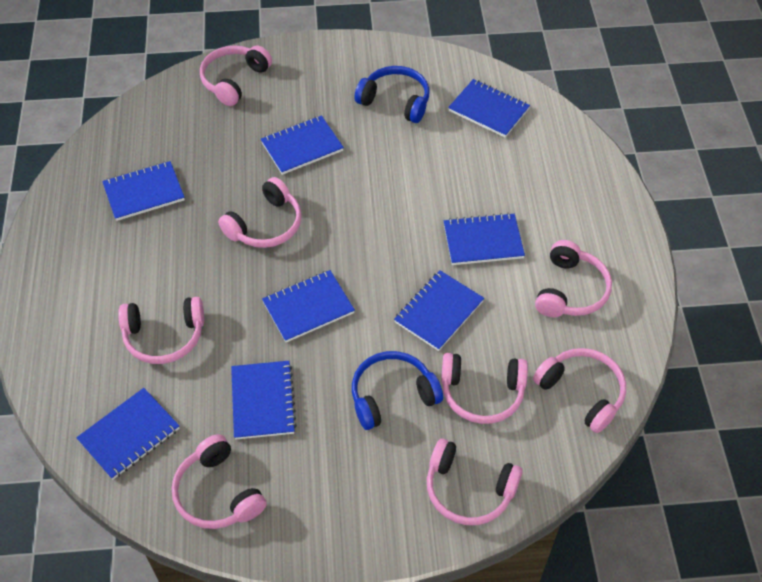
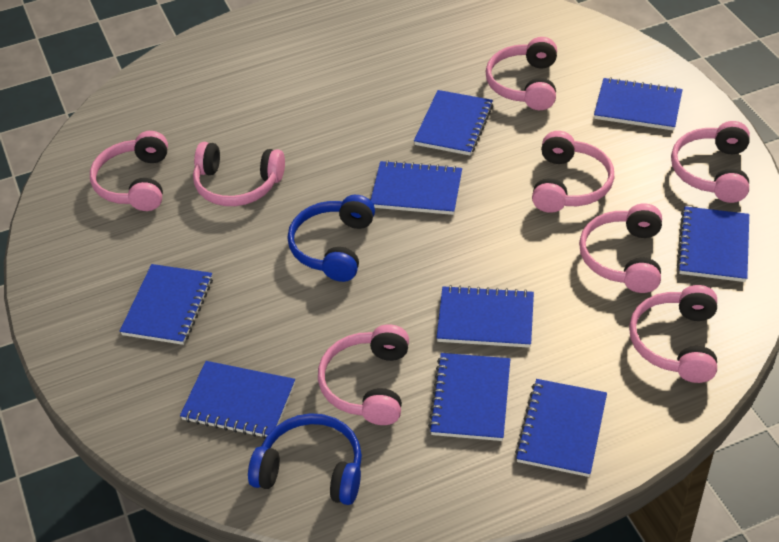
blue notebook: 8 -> 9

